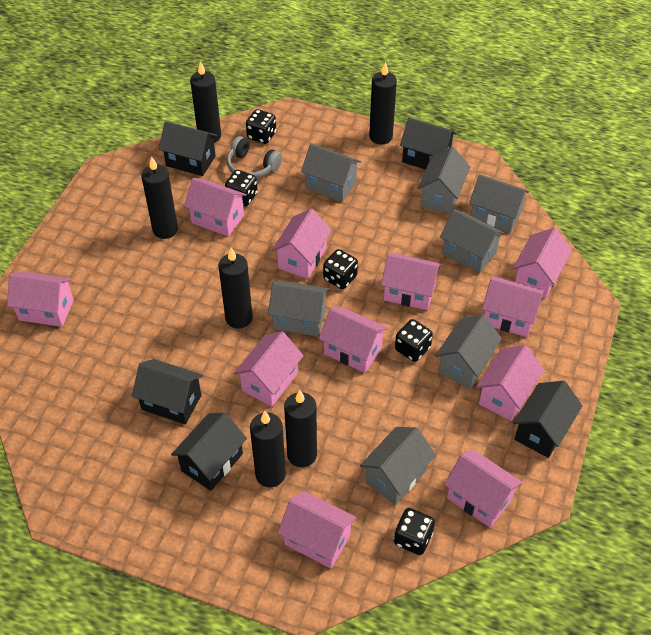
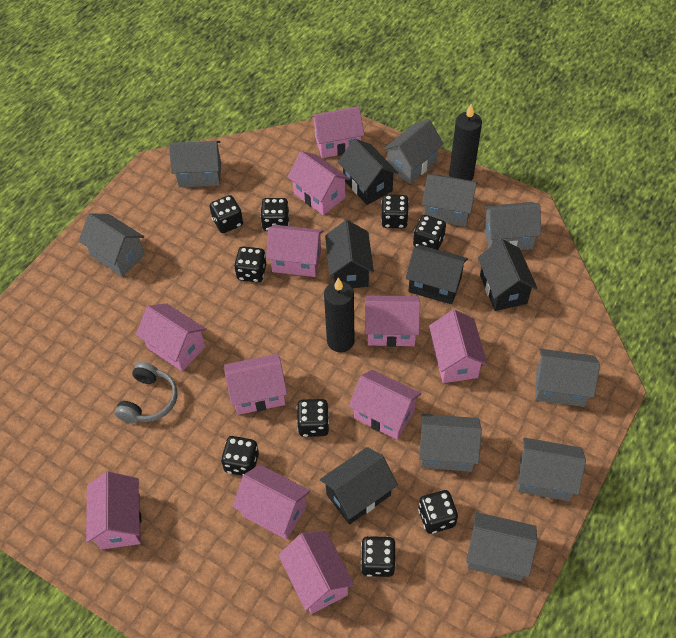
black candle: 6 -> 2
black dice: 5 -> 9
grey house: 7 -> 9

